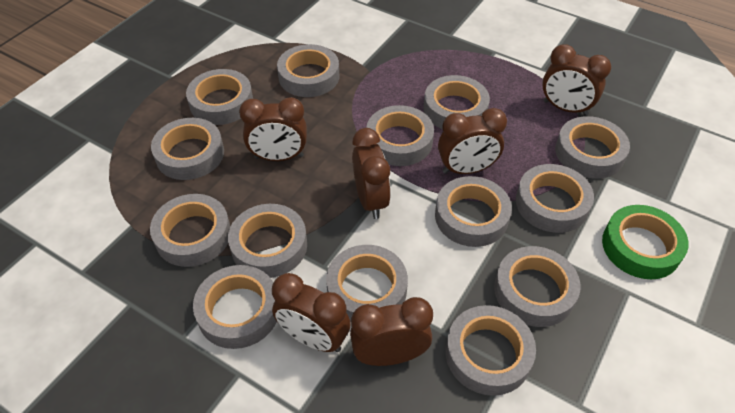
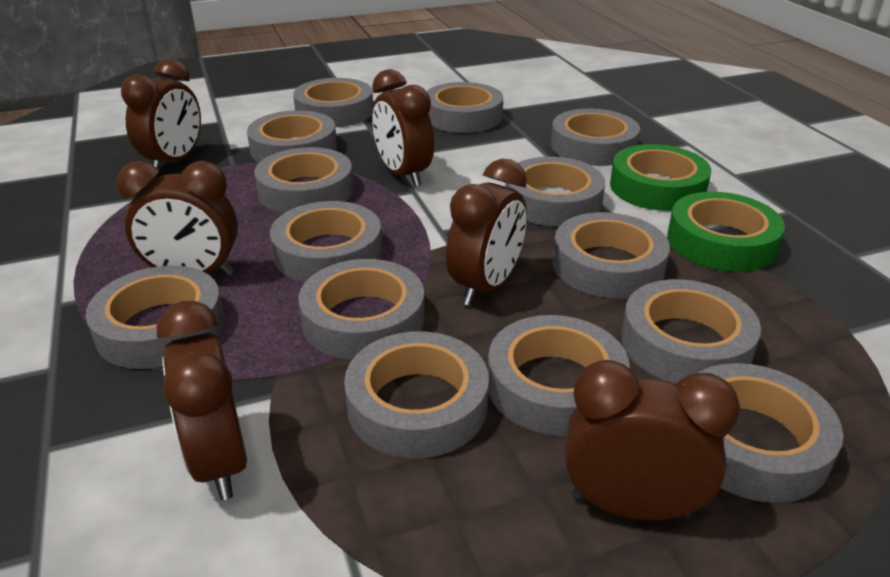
green tape: 1 -> 2

